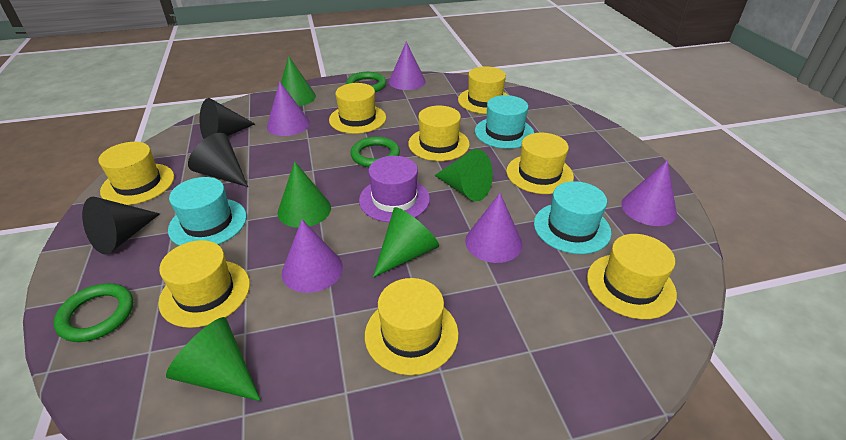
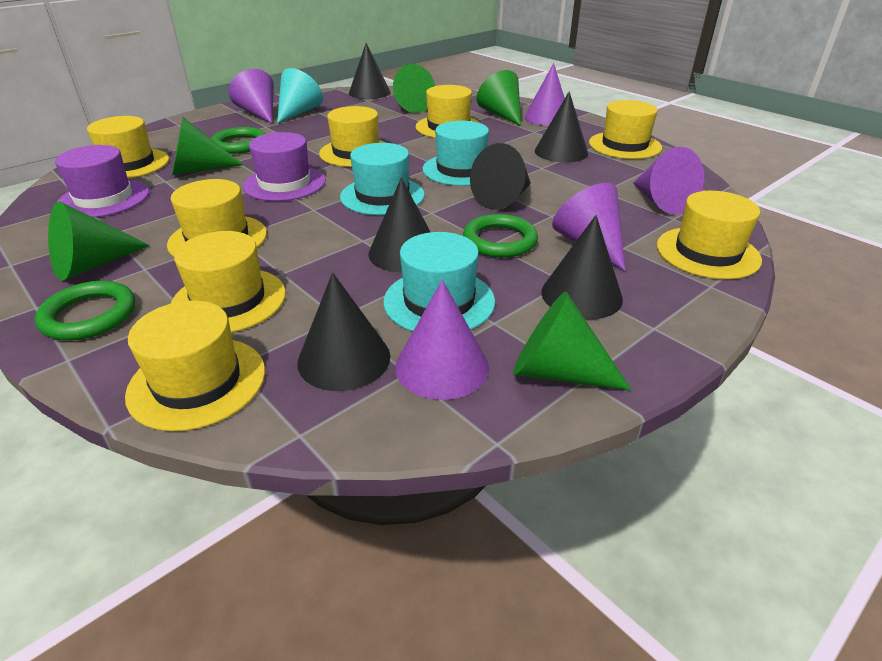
black cone: 3 -> 6
purple hat: 1 -> 2
turquoise cone: 0 -> 1

